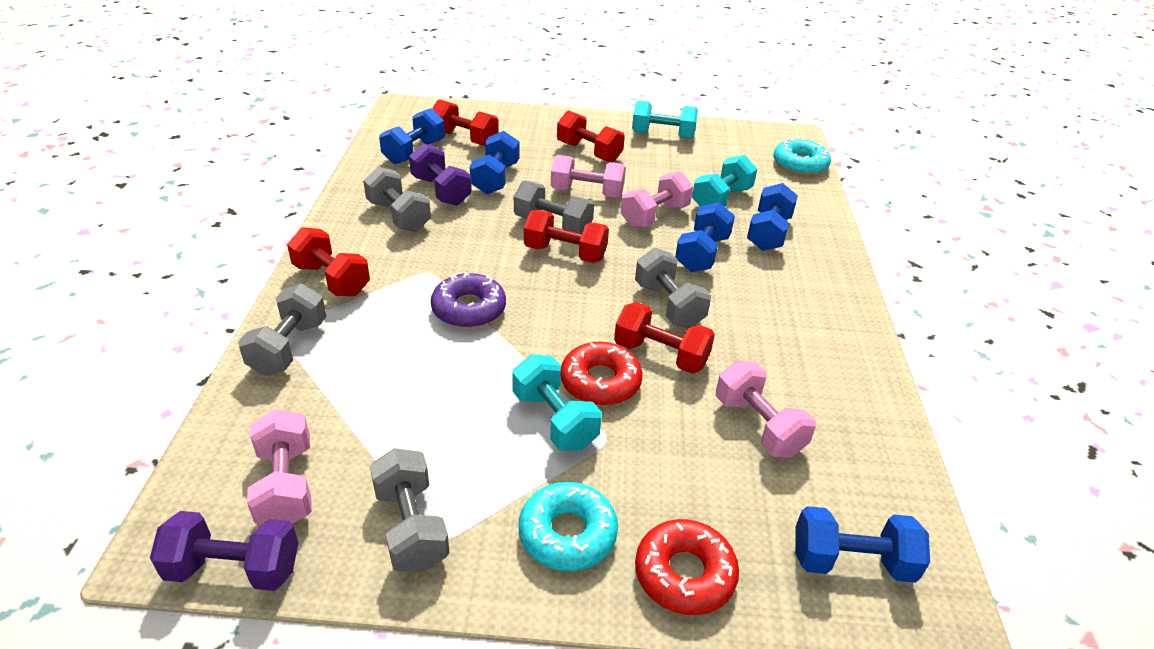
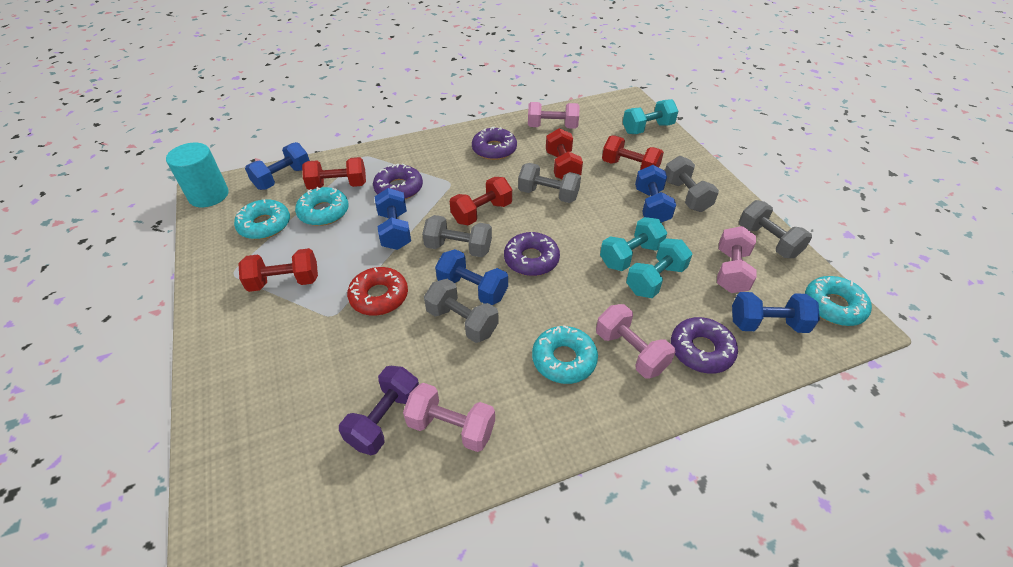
purple donut: 1 -> 4
purple dumbbell: 2 -> 1
red donut: 2 -> 1
turquoise cylinder: 0 -> 1
turquoise donut: 2 -> 4

